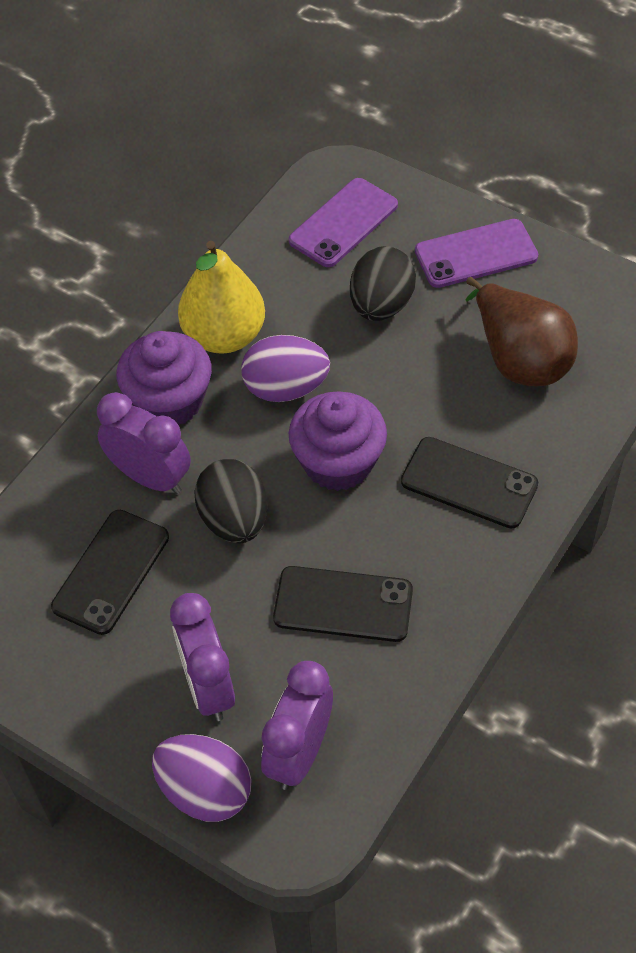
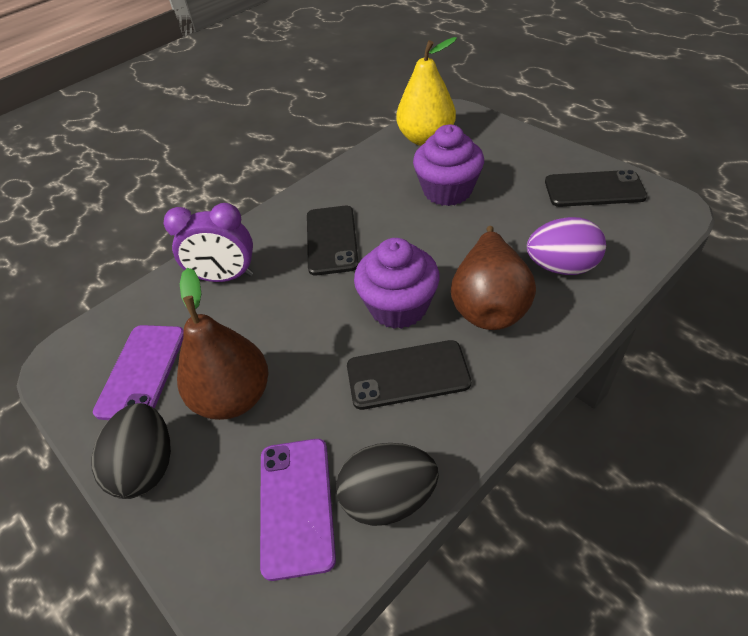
brown pear: 1 -> 2
purple clock: 3 -> 1
purple egg: 2 -> 1

